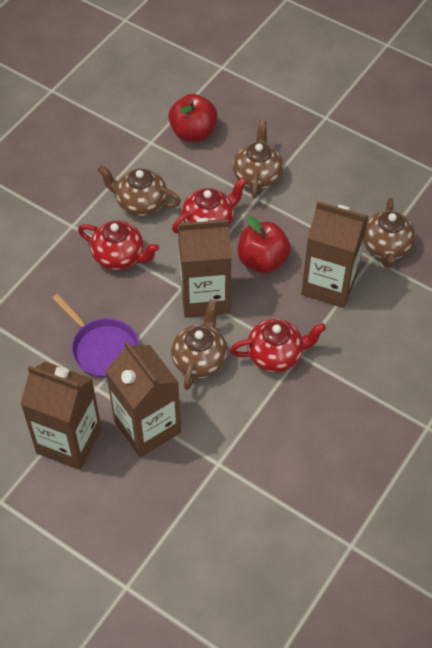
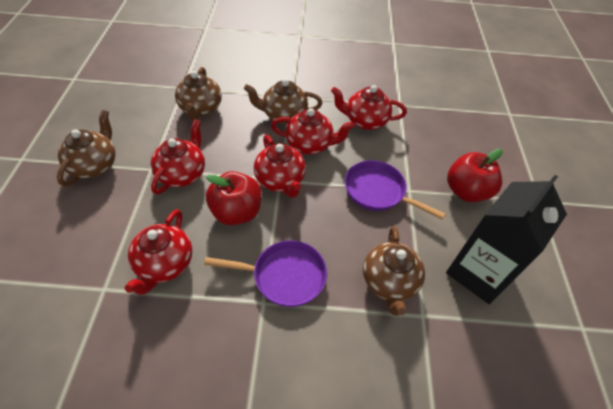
black carton: 0 -> 1
brown carton: 4 -> 0
purple pan: 1 -> 2
red teapot: 3 -> 5

